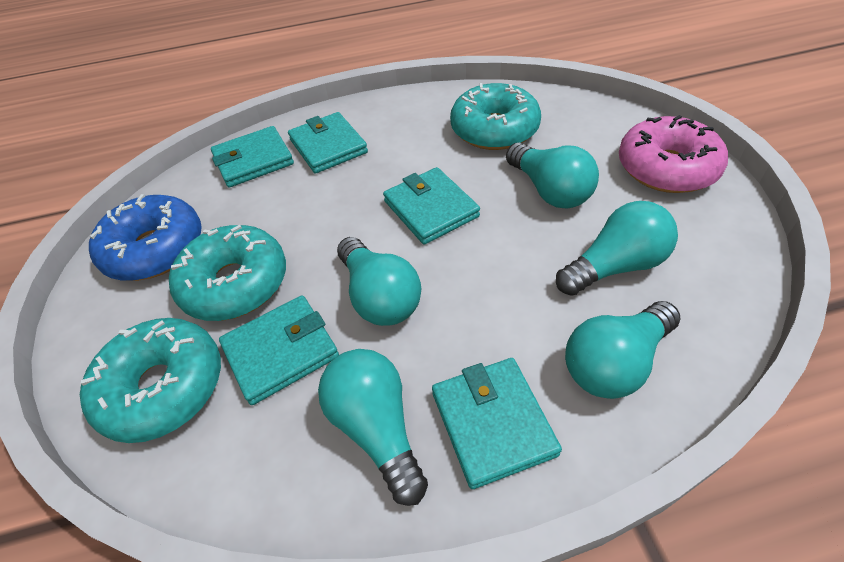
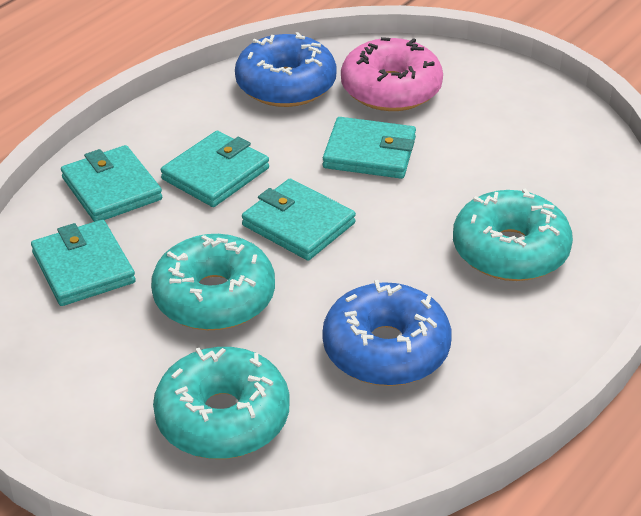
blue donut: 1 -> 2
turquoise light bulb: 5 -> 0

